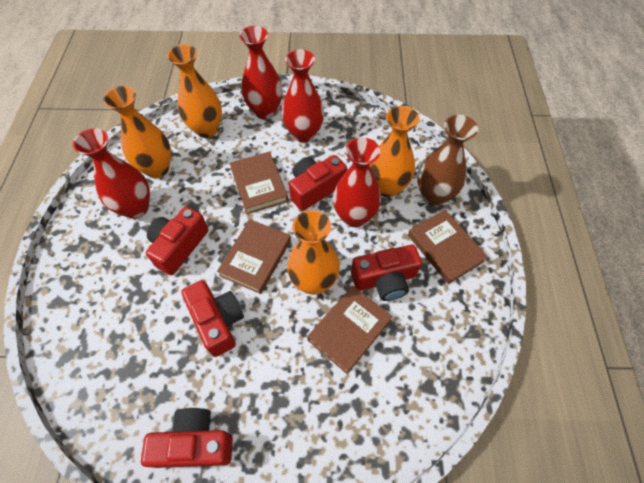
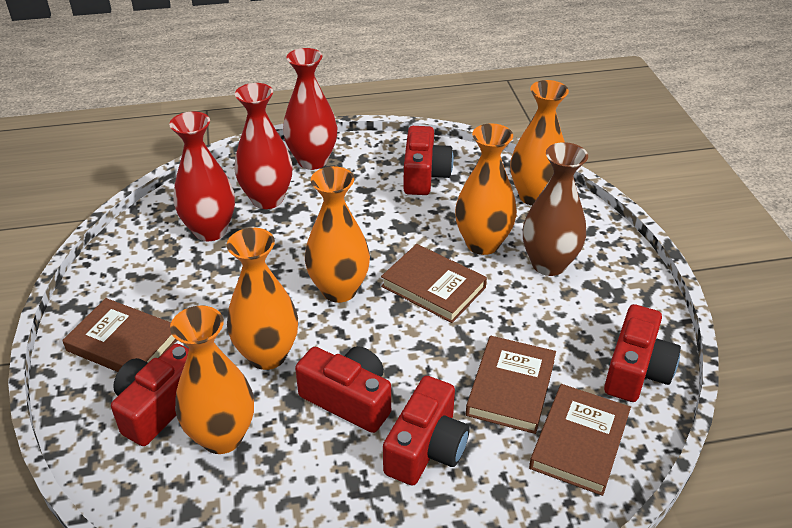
orange vase: 4 -> 5
red vase: 4 -> 3

